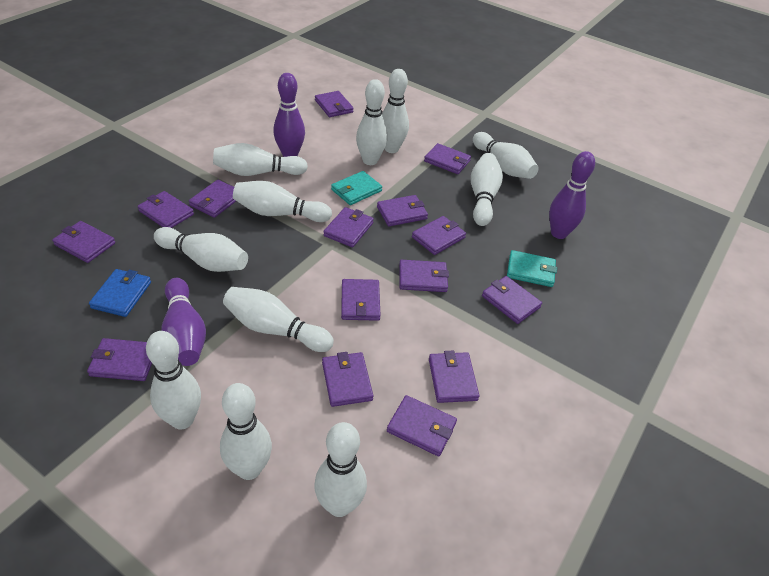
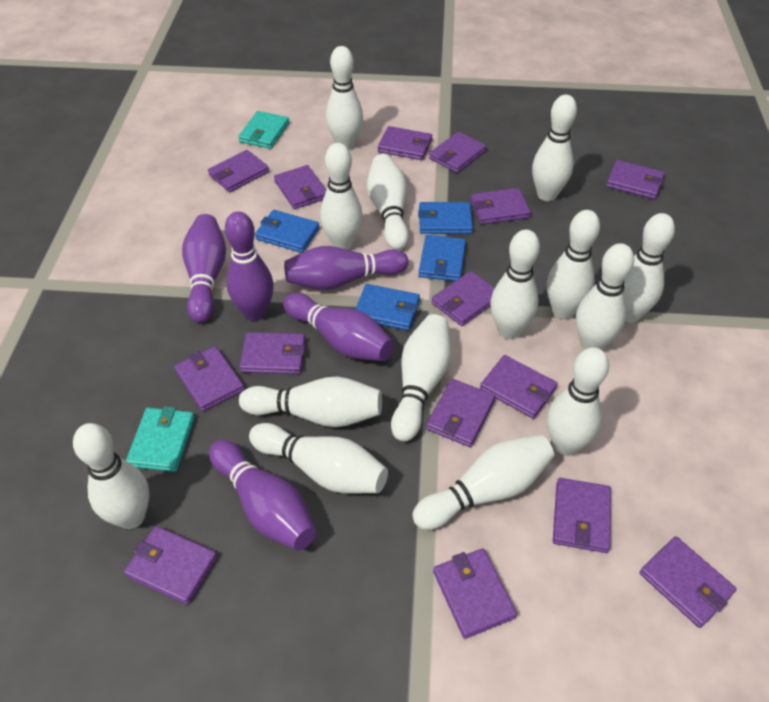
blue wallet: 1 -> 4
purple bowling pin: 3 -> 5
white bowling pin: 11 -> 14

